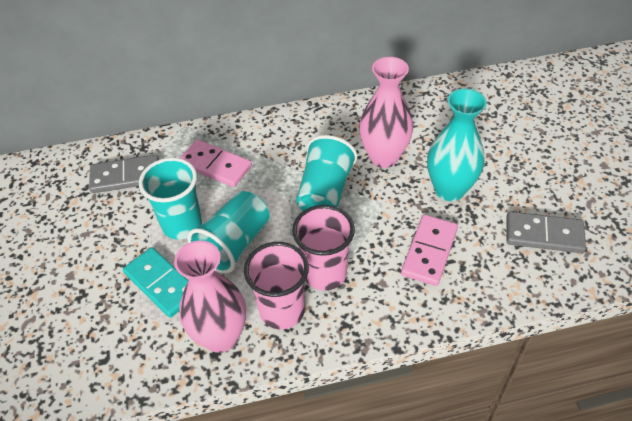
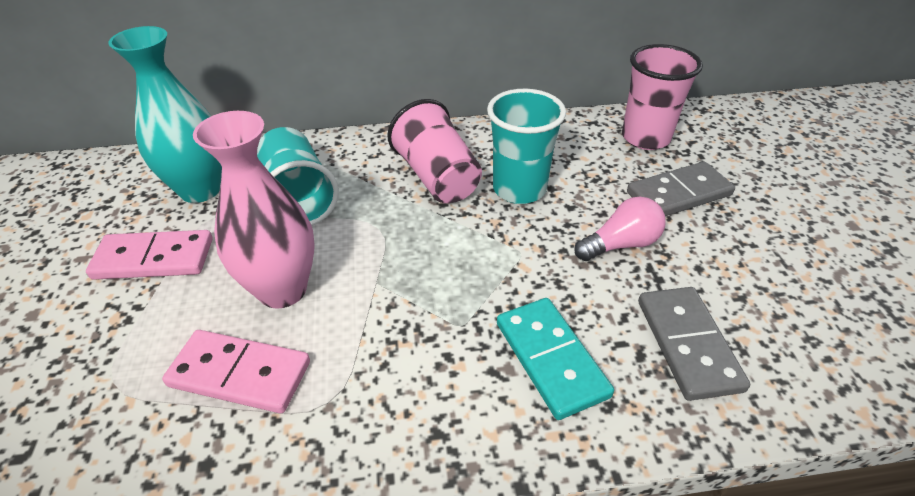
pink light bulb: 0 -> 1
pink vase: 2 -> 1
turquoise cup: 3 -> 2

